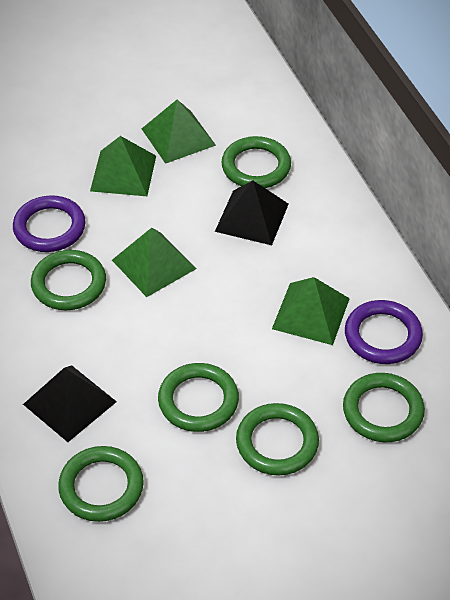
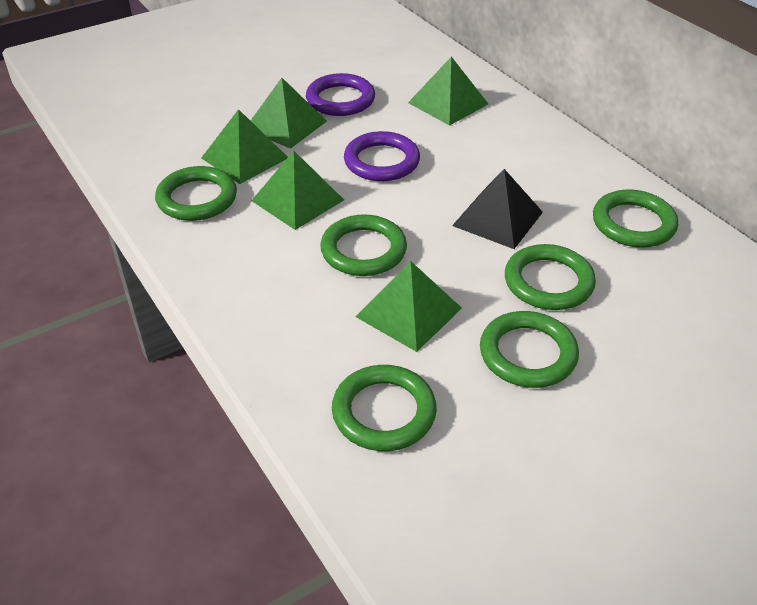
black pyramid: 2 -> 1
green pyramid: 4 -> 5

